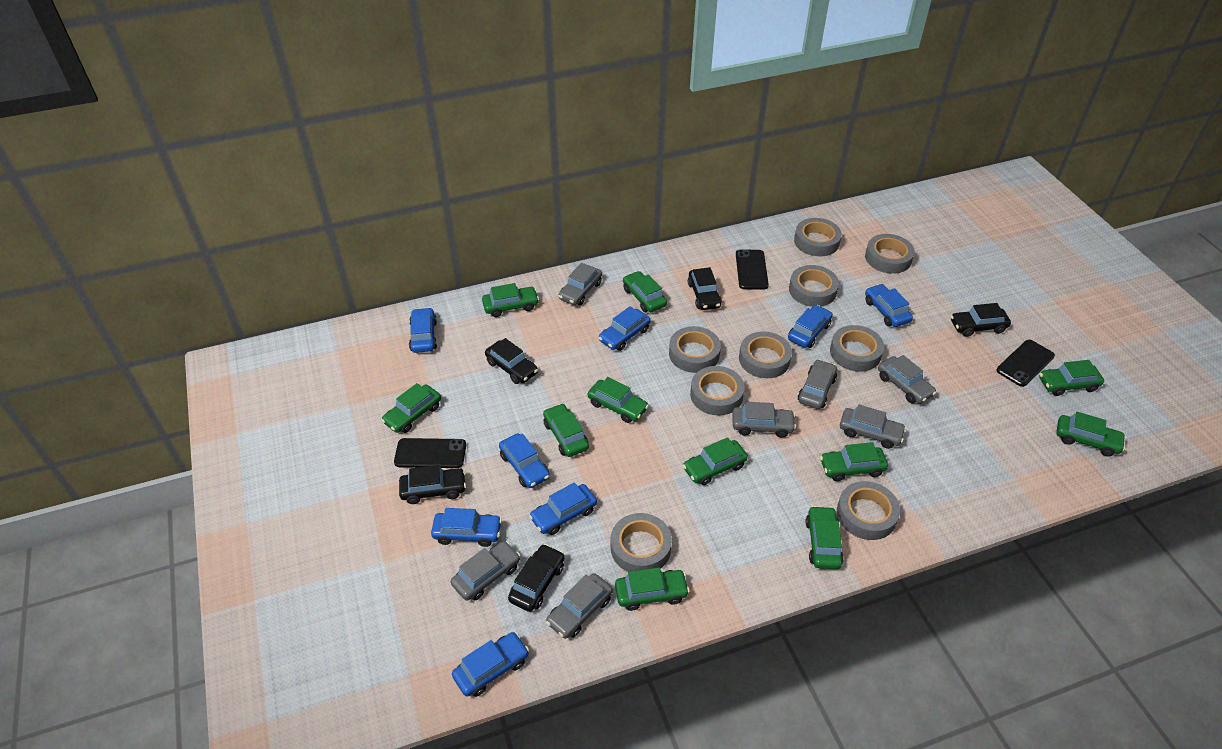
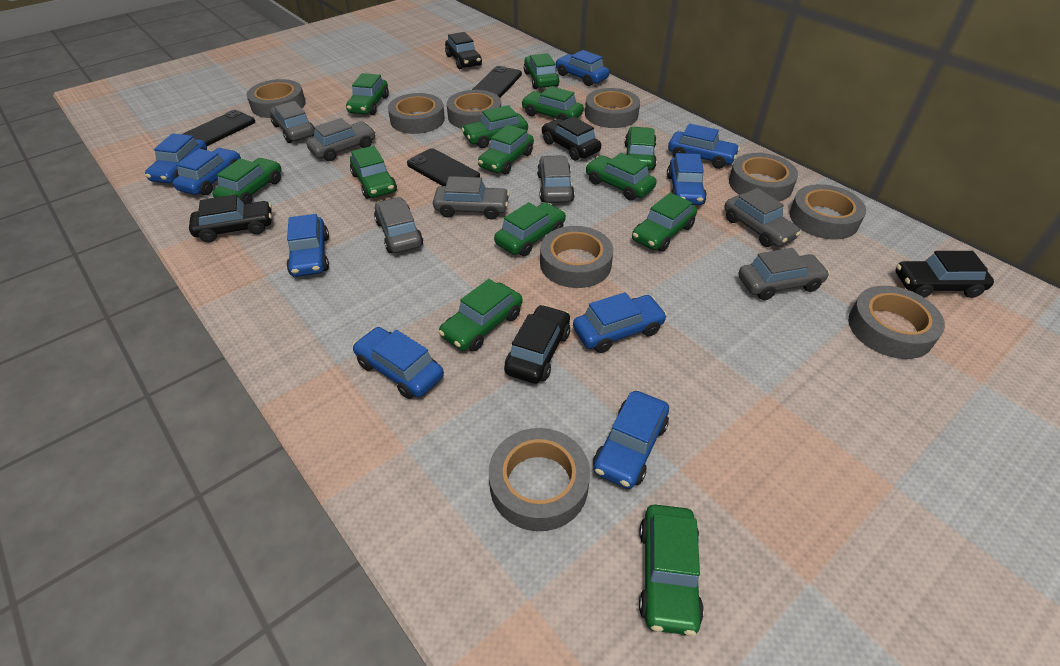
blue car: 8 -> 9
green car: 11 -> 13

